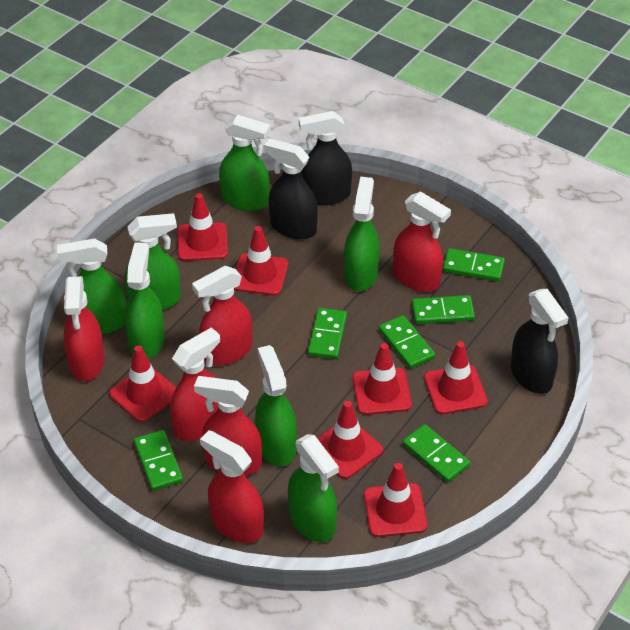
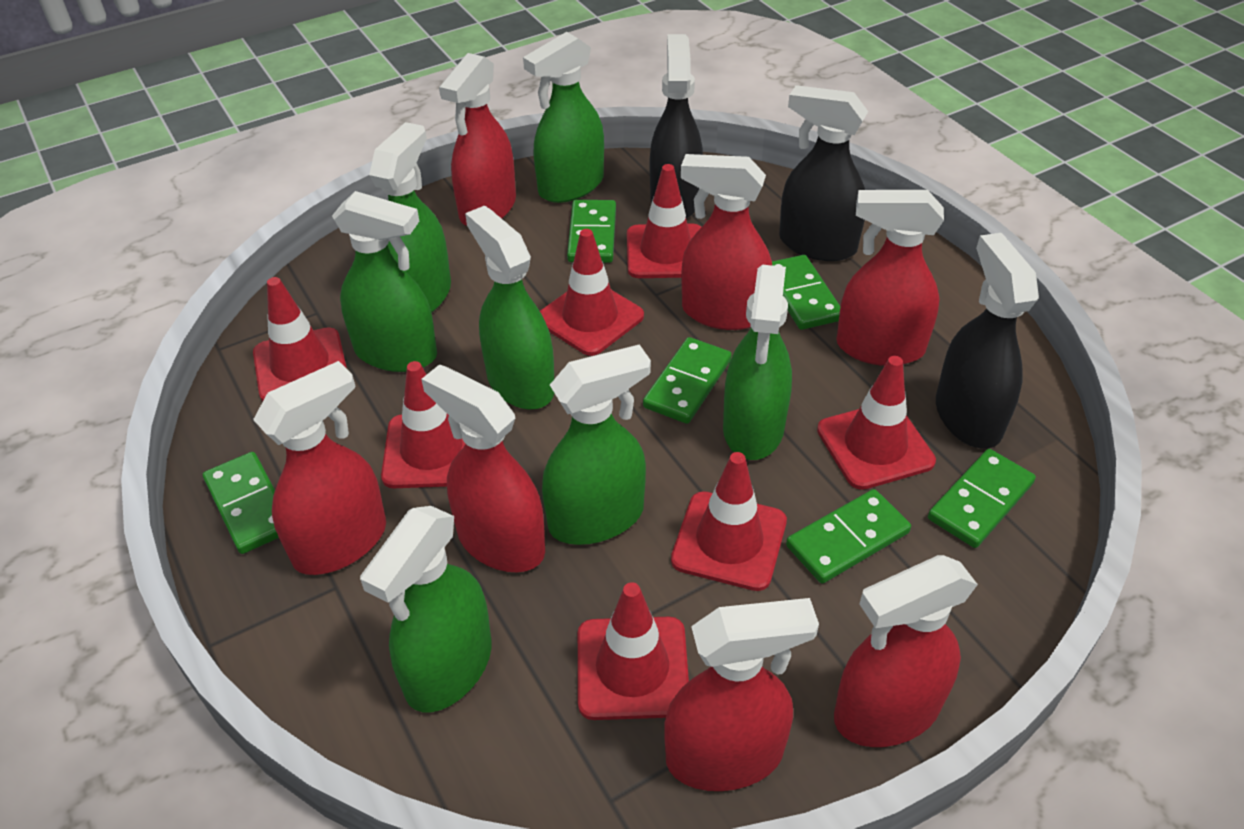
red spray bottle: 6 -> 7

